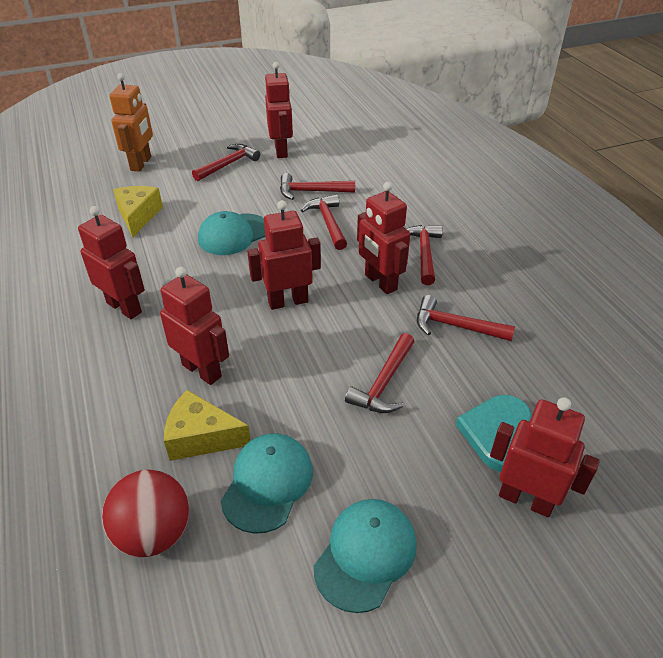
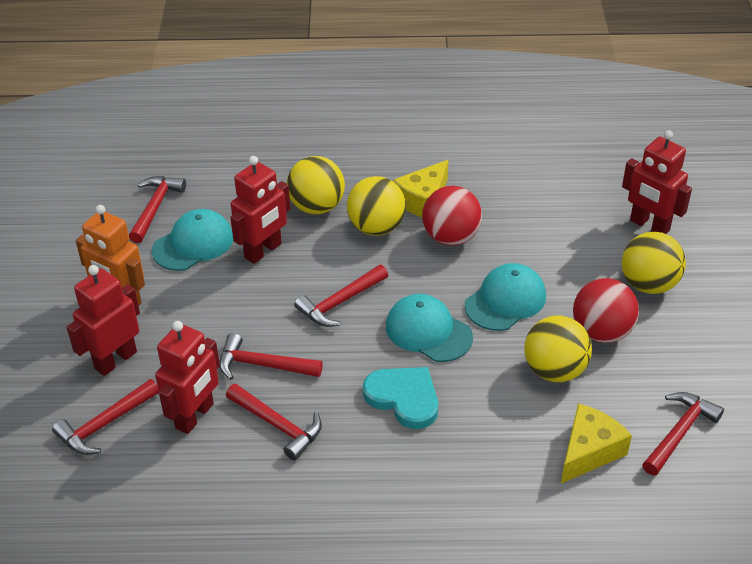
red ball: 1 -> 2
red robot: 6 -> 4
yellow ball: 0 -> 4

